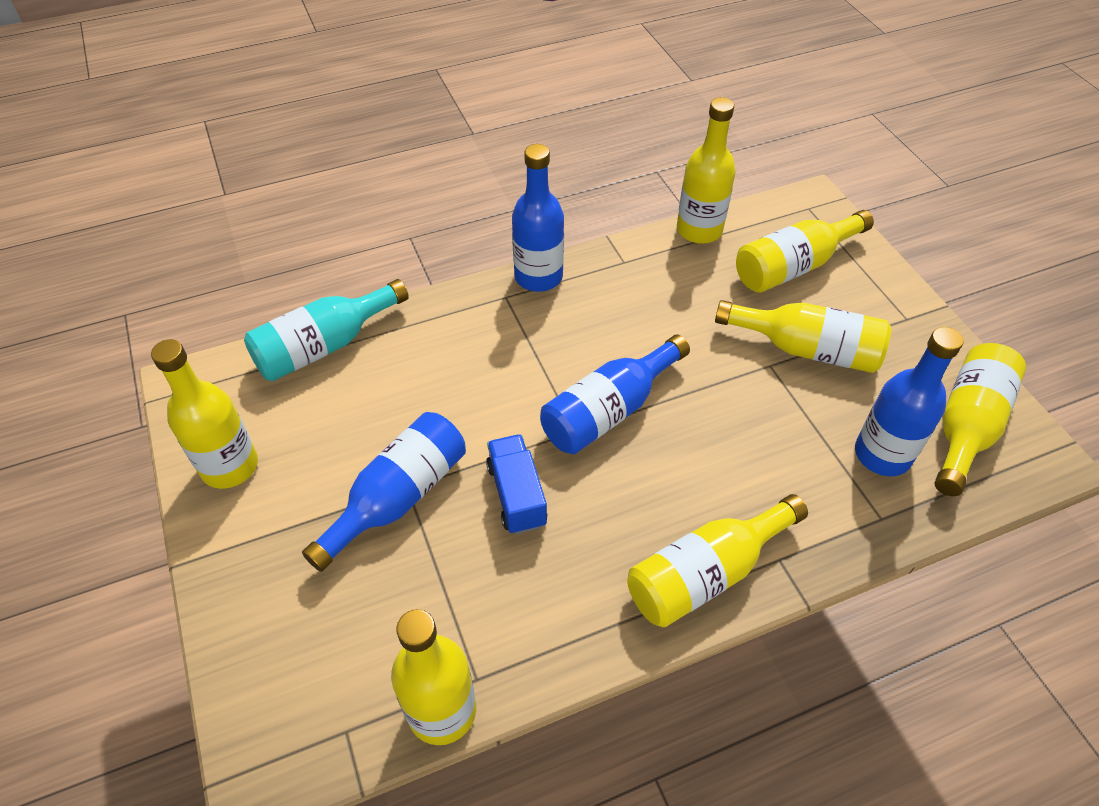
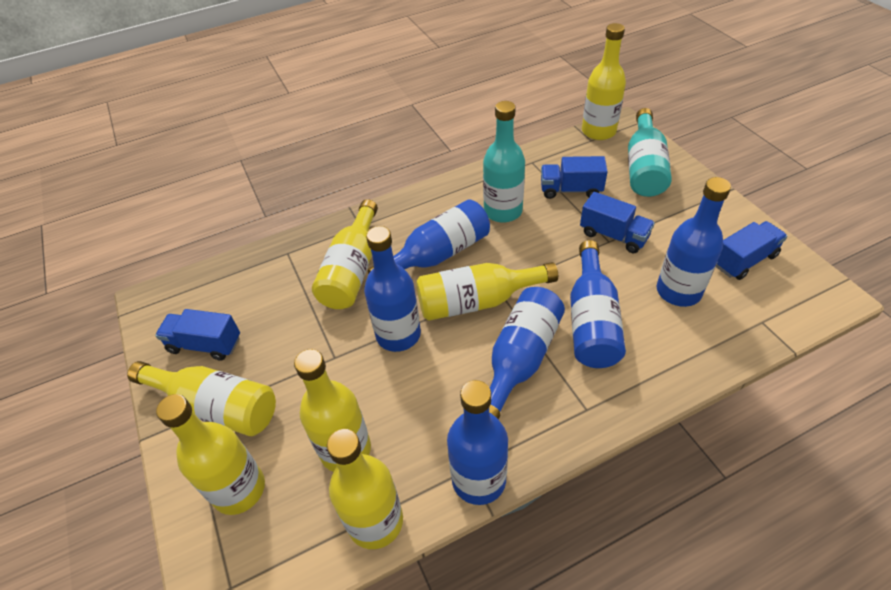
blue bottle: 4 -> 6
blue truck: 1 -> 4
turquoise bottle: 1 -> 2

